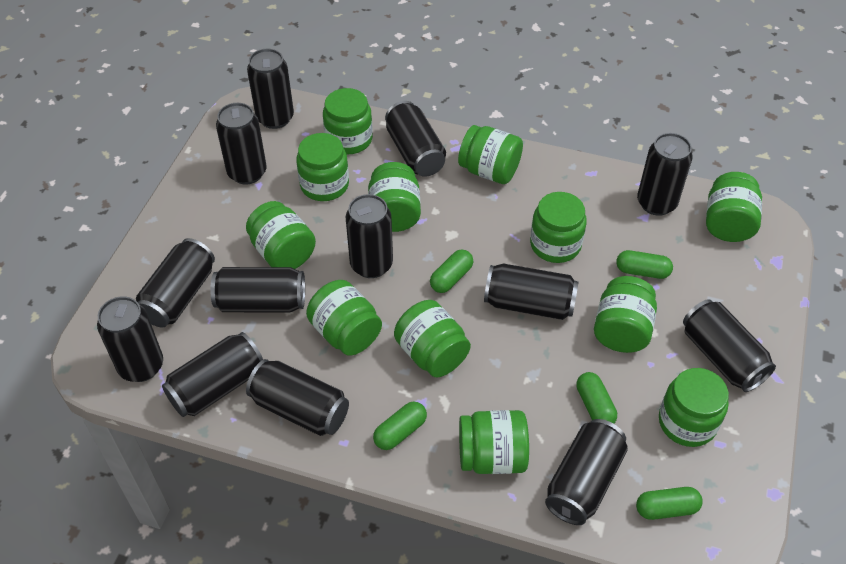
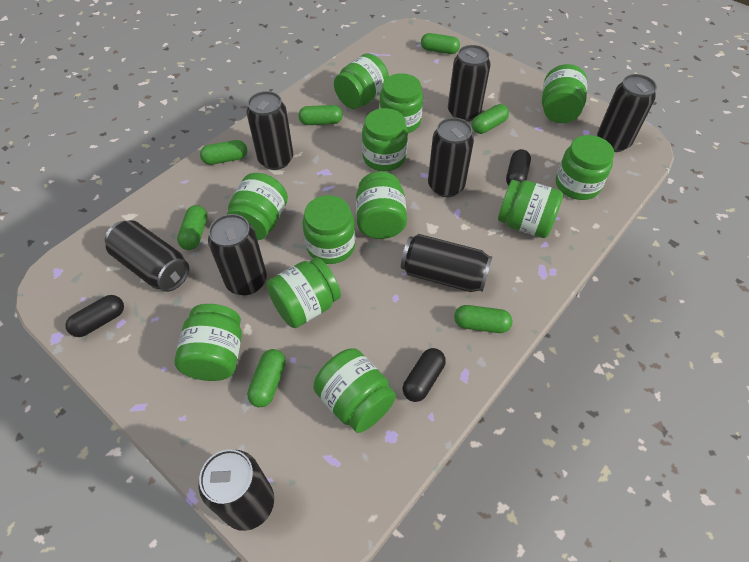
black can: 13 -> 8
black capsule: 0 -> 3
green capsule: 5 -> 7

